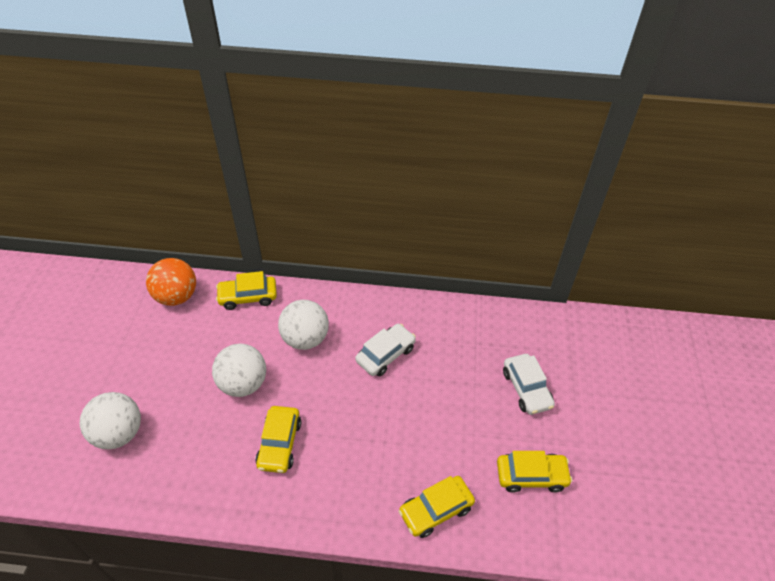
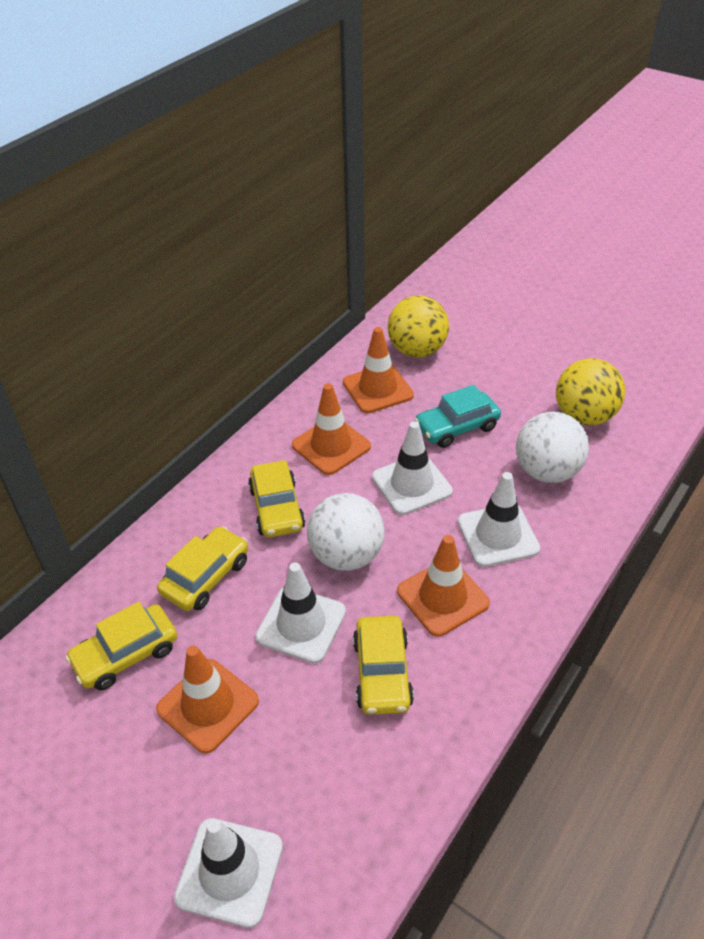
orange ball: 1 -> 0
orange traffic cone: 0 -> 4
turquoise car: 0 -> 1
white ball: 3 -> 2
white car: 2 -> 0
white traffic cone: 0 -> 4
yellow ball: 0 -> 2

